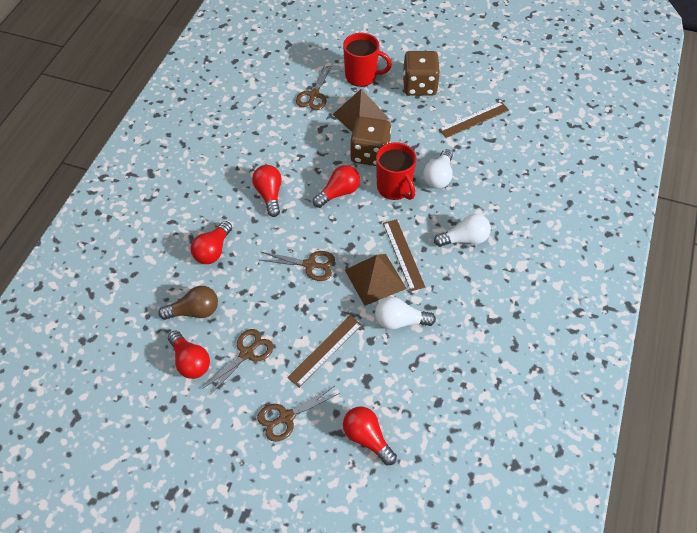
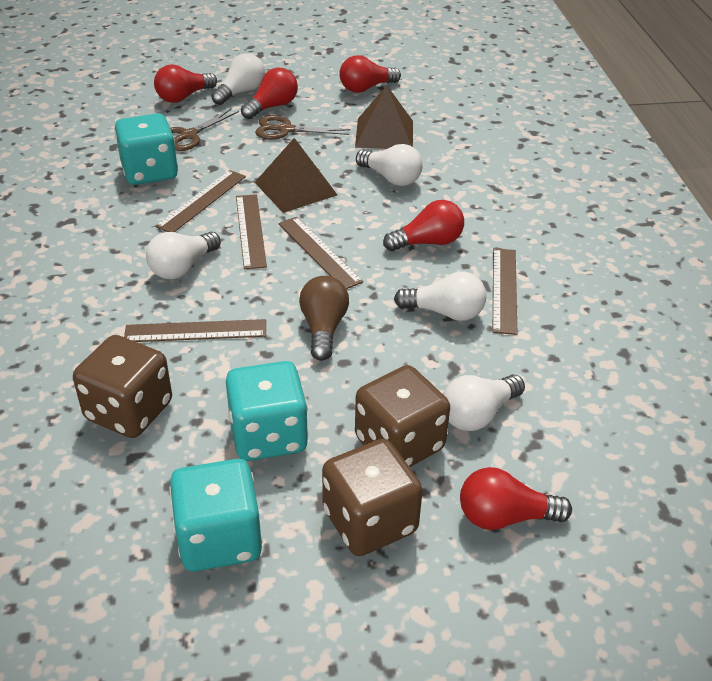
brown dice: 2 -> 3
brown ruler: 3 -> 5
brown scissors: 4 -> 2
red mug: 2 -> 0
turquoise dice: 0 -> 3
white light bulb: 3 -> 5

